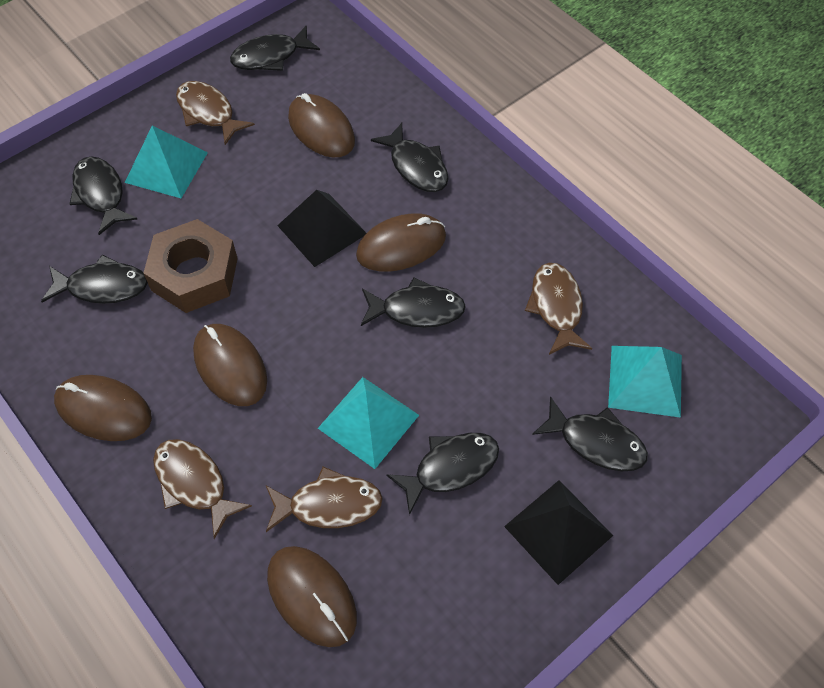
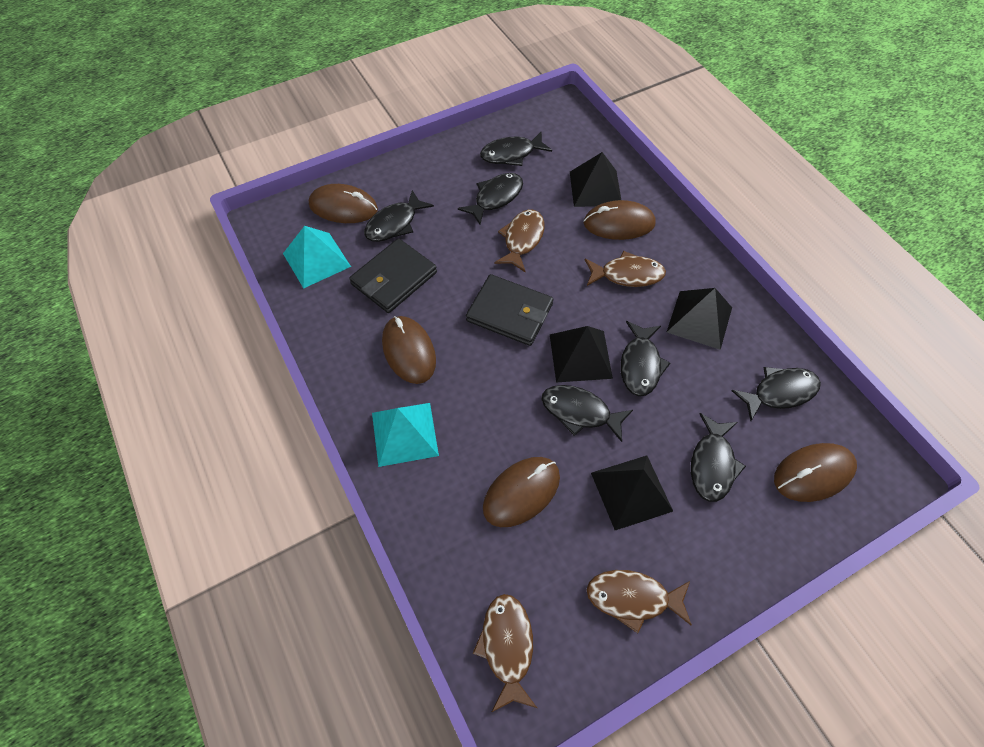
black pyramid: 2 -> 4
black wallet: 0 -> 2
brown nut: 1 -> 0
turquoise pyramid: 3 -> 2

